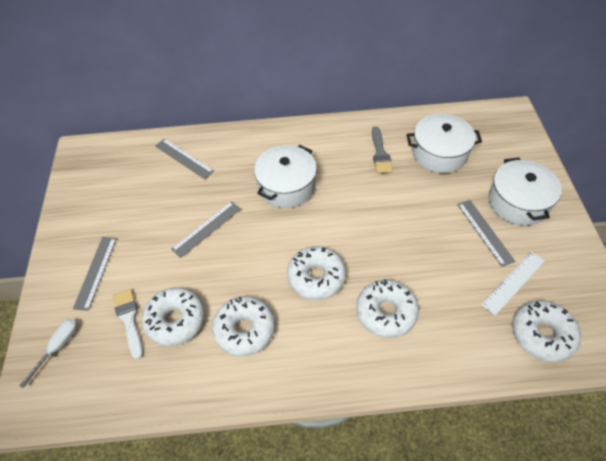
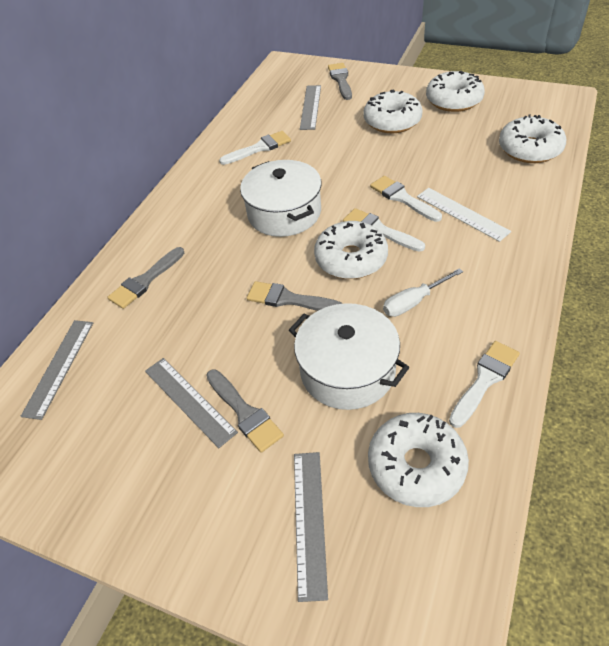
grey brush: 1 -> 4
white brush: 1 -> 4
white pot: 3 -> 2

